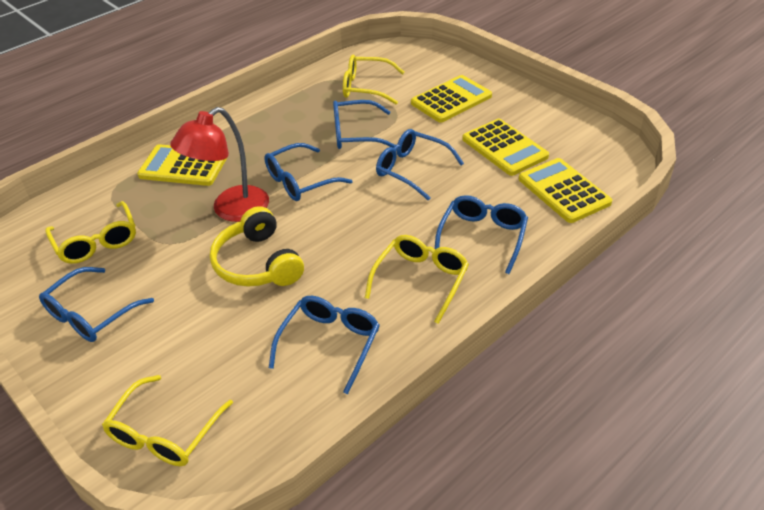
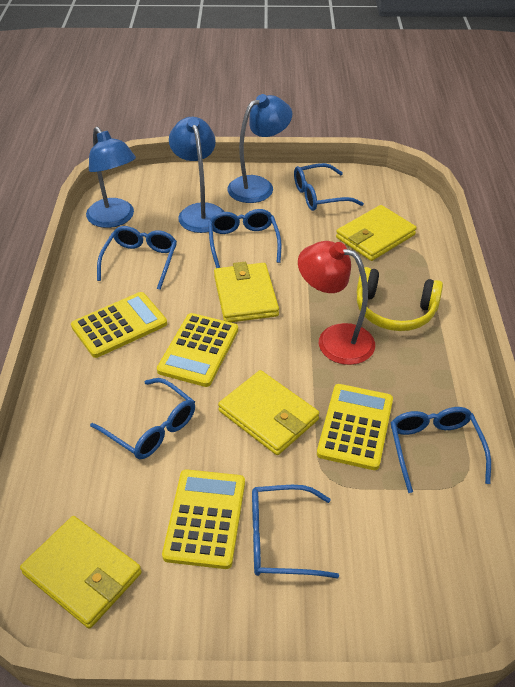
blue lamp: 0 -> 3
yellow glasses: 4 -> 0
yellow wallet: 0 -> 4

